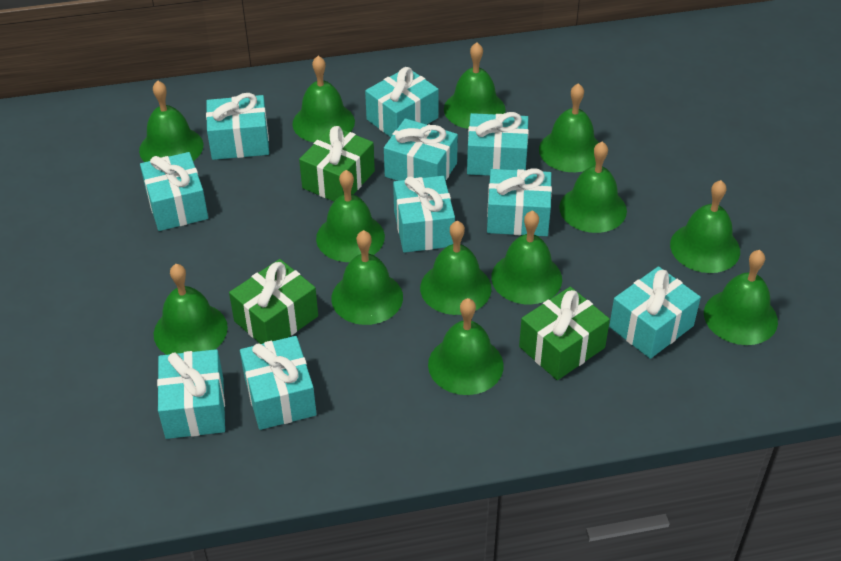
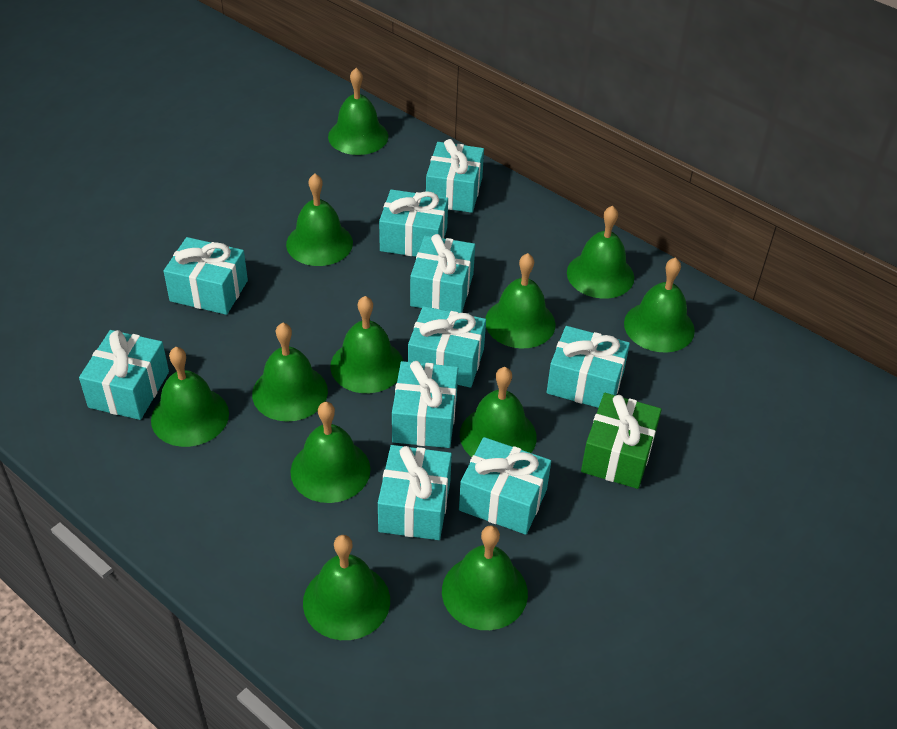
green bell: 13 -> 12
green gift: 3 -> 1

